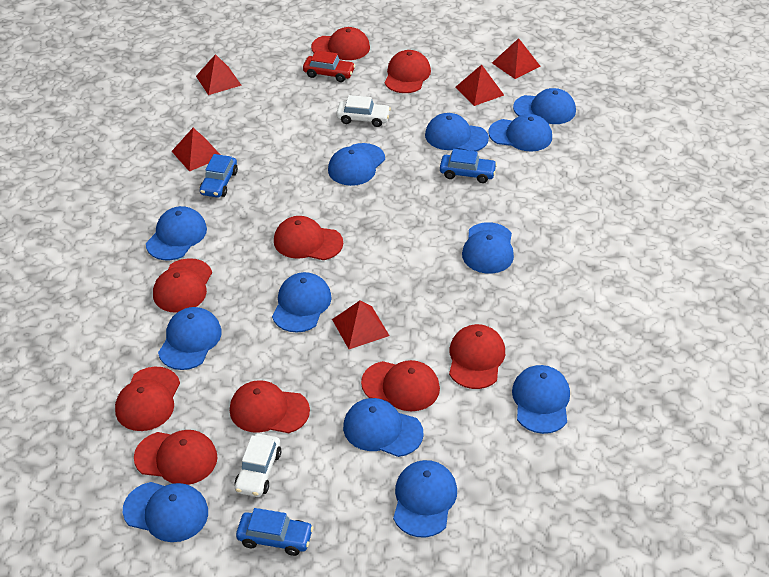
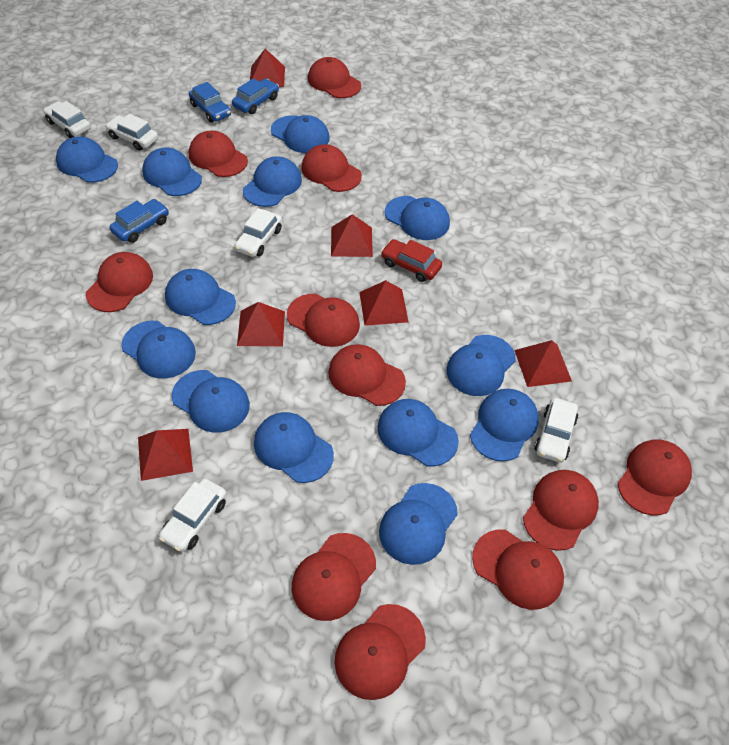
blue cap: 12 -> 13
red cap: 9 -> 11
red pyramid: 5 -> 6
white car: 2 -> 5

